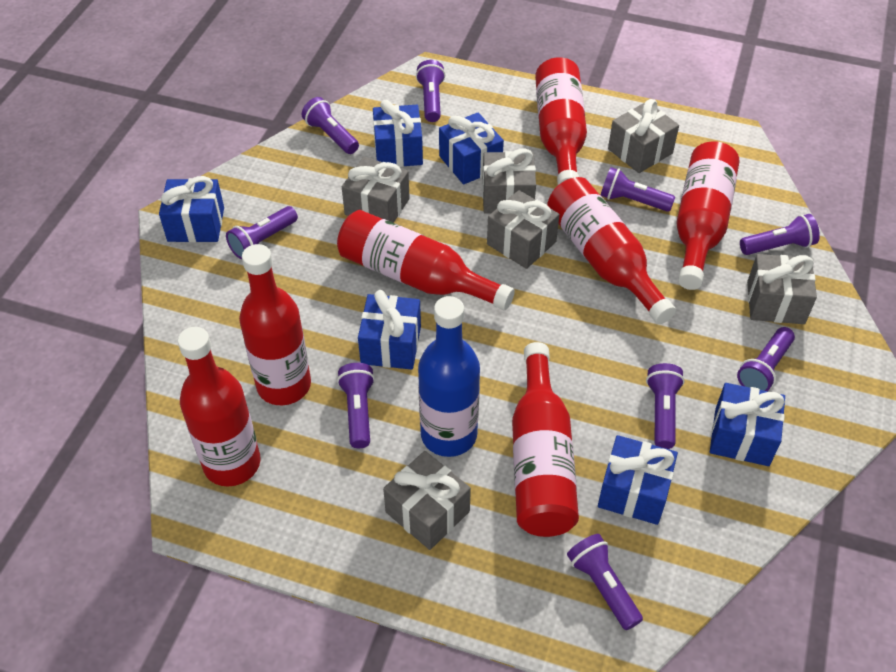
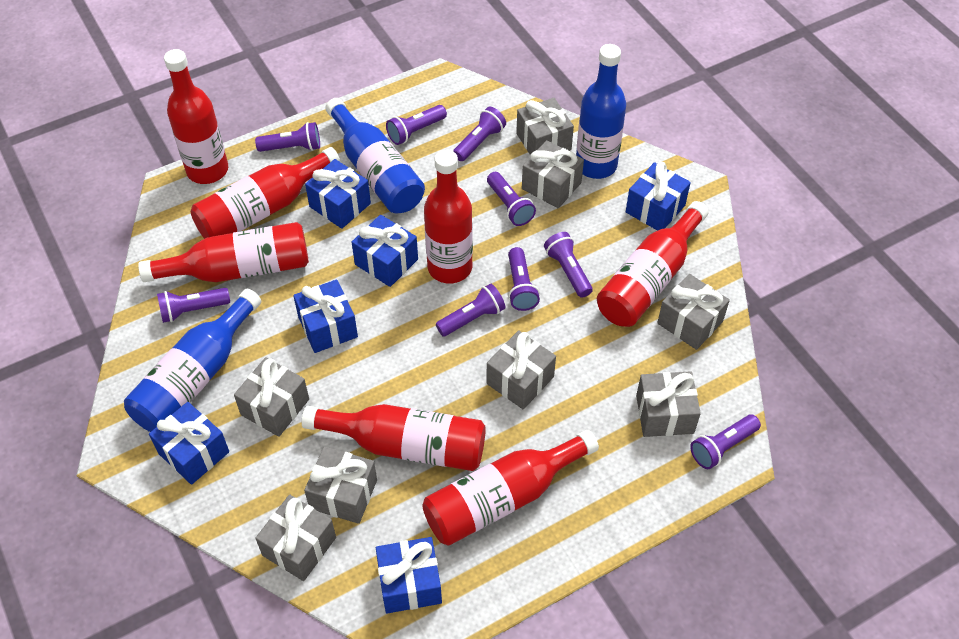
blue bottle: 1 -> 3
grey gift: 6 -> 8

